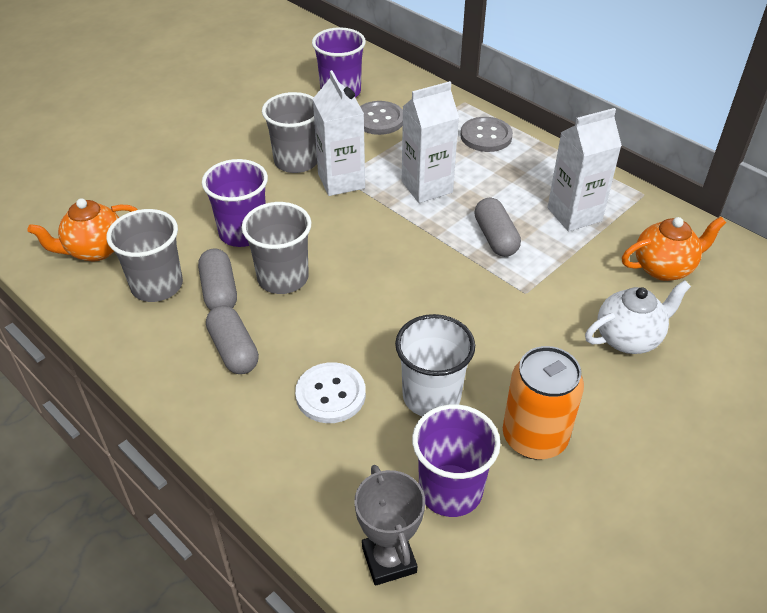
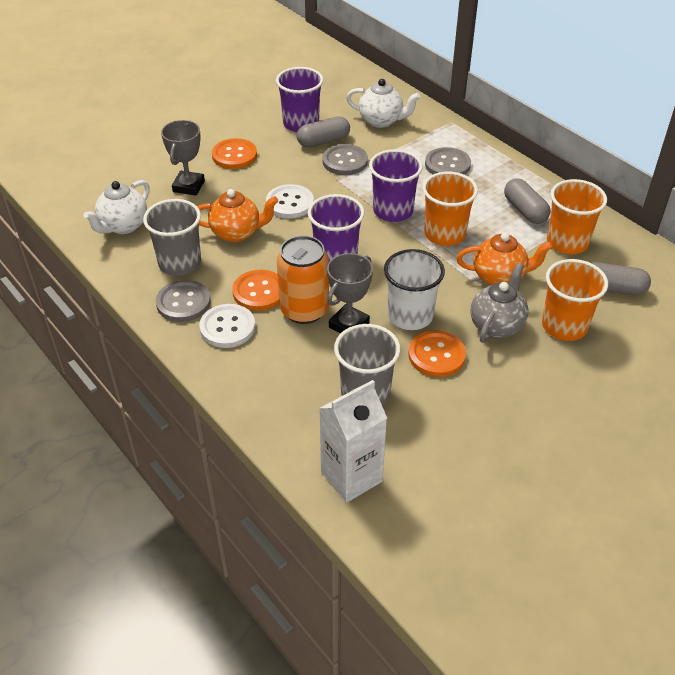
grey button: 2 -> 3
grey cup: 3 -> 2
grey teapot: 0 -> 1
grey trophy: 1 -> 2
orange button: 0 -> 3
orange cup: 0 -> 3
white button: 1 -> 2
white carton: 3 -> 1
white teapot: 1 -> 2

